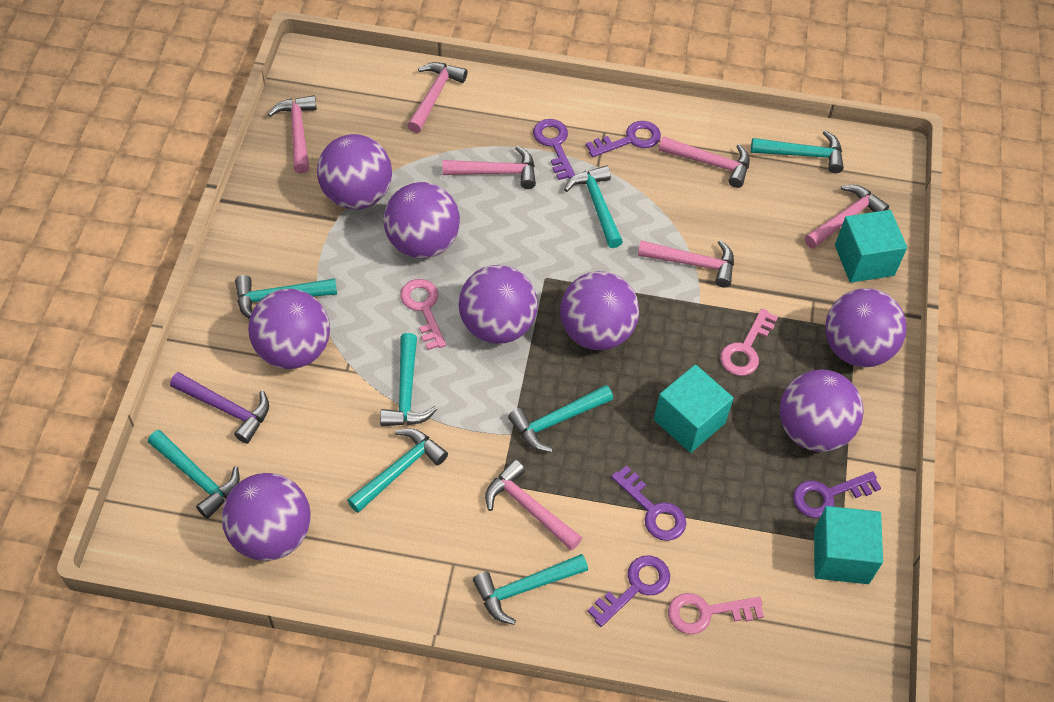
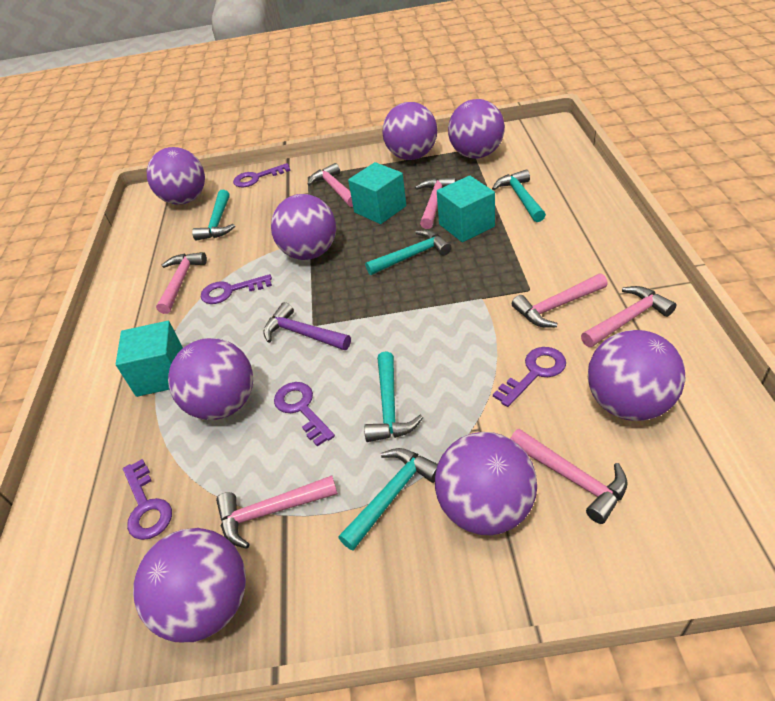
pink key: 3 -> 0
turquoise hammer: 8 -> 5

